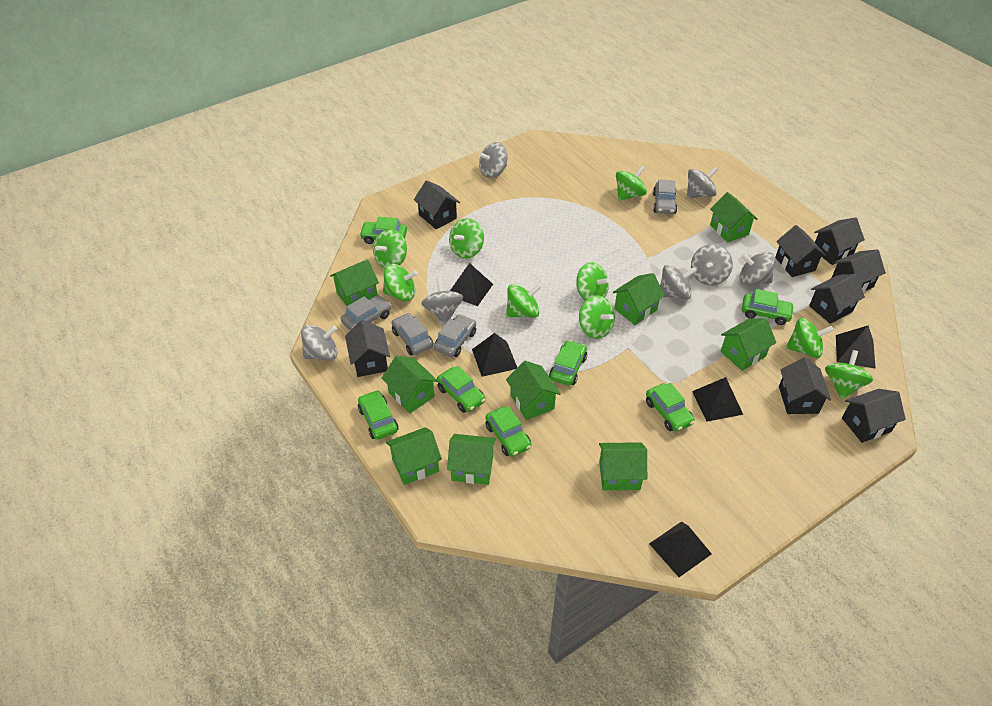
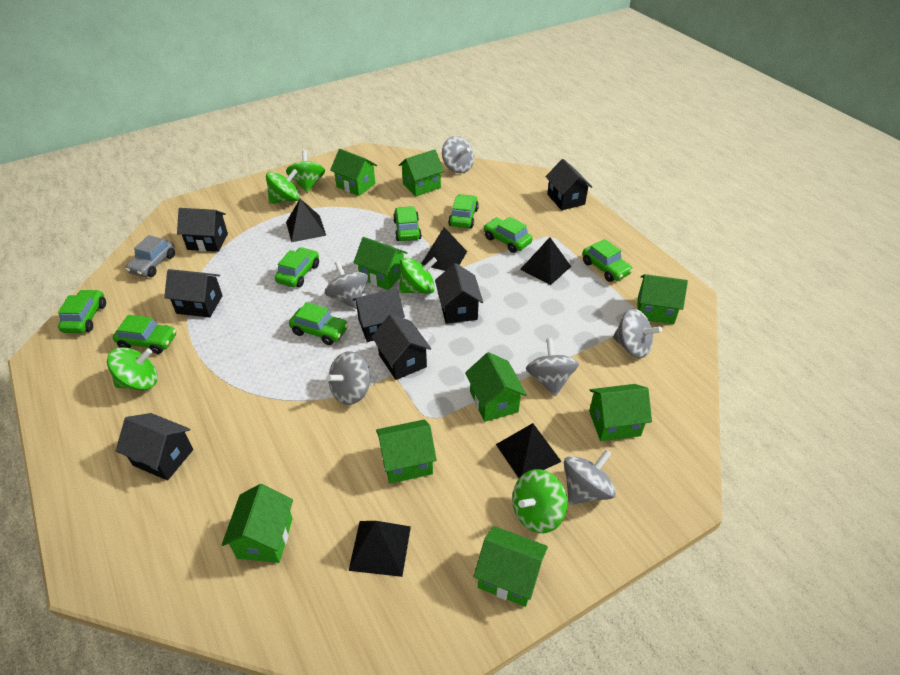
black house: 8 -> 7
green car: 7 -> 8
green spinning top: 9 -> 5
grey car: 4 -> 1
grey spinning top: 7 -> 6

